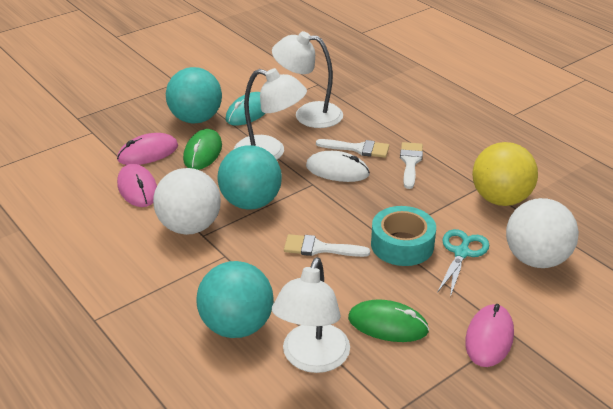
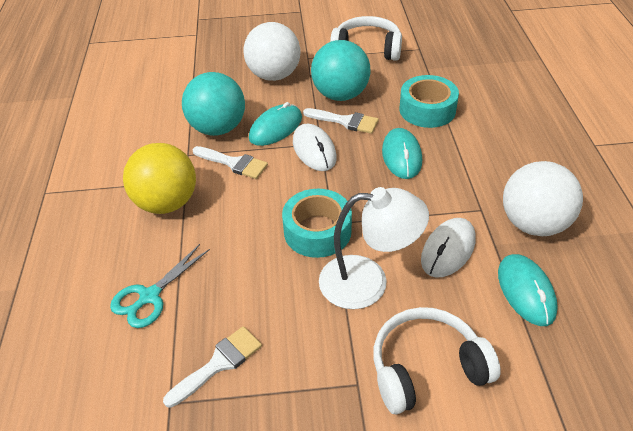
green mouse: 2 -> 0
pink mouse: 3 -> 0
turquoise ball: 3 -> 2
turquoise mouse: 1 -> 3
turquoise tape: 1 -> 2
white headphones: 0 -> 2
white lamp: 3 -> 1
white mouse: 1 -> 2

